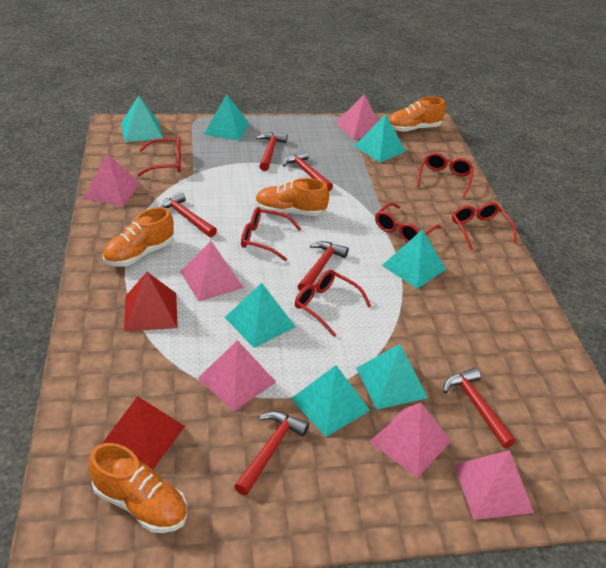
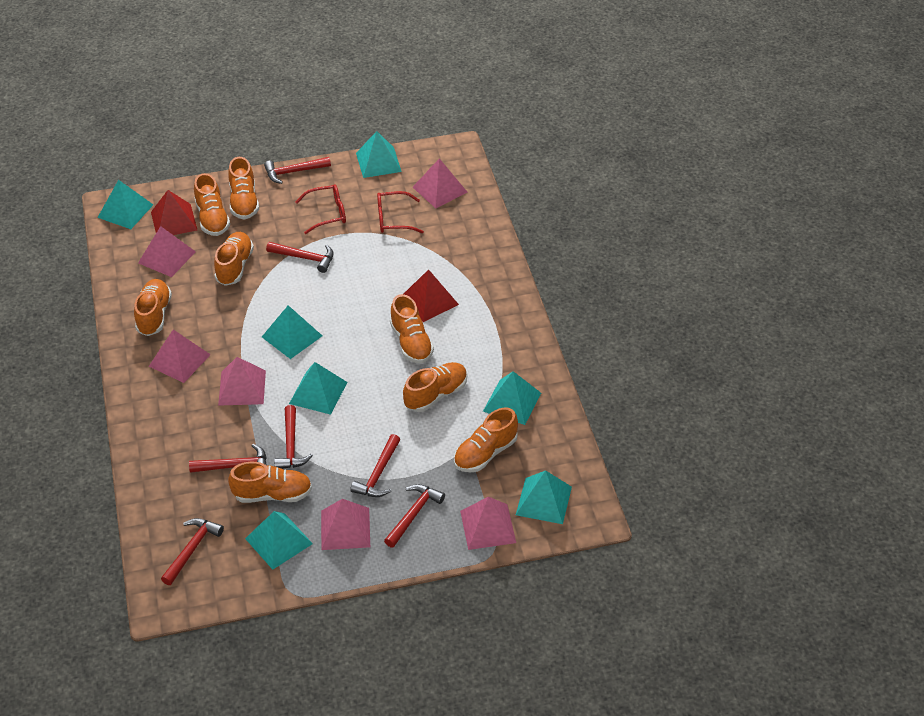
orange shoe: 4 -> 8
red glasses: 6 -> 2
red hammer: 6 -> 7

